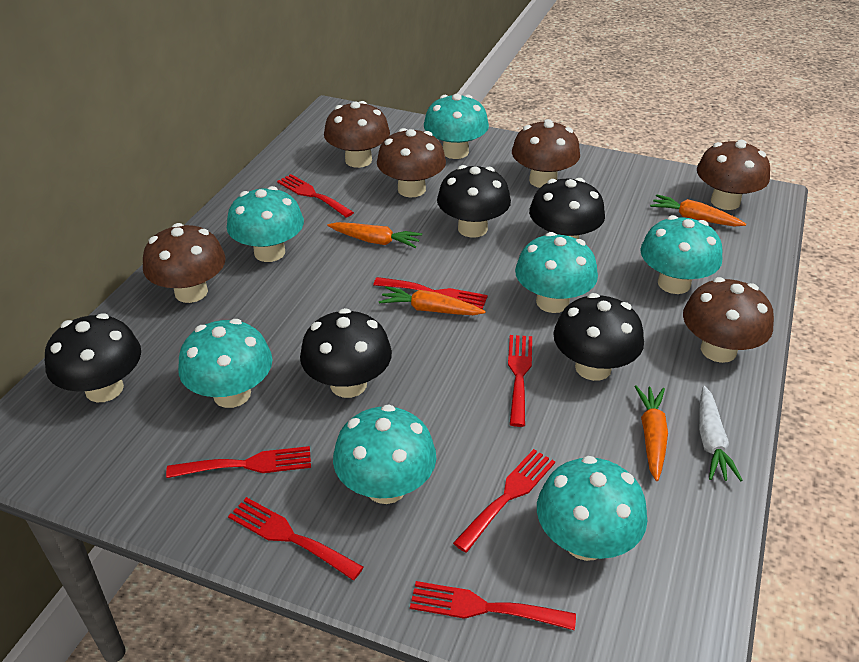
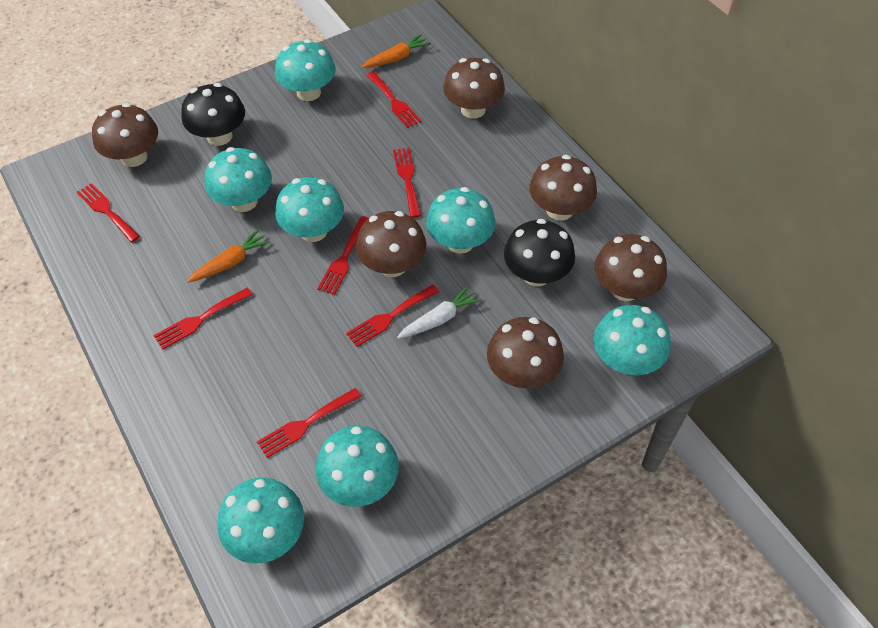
black mushroom: 5 -> 2
orange carrot: 4 -> 2

